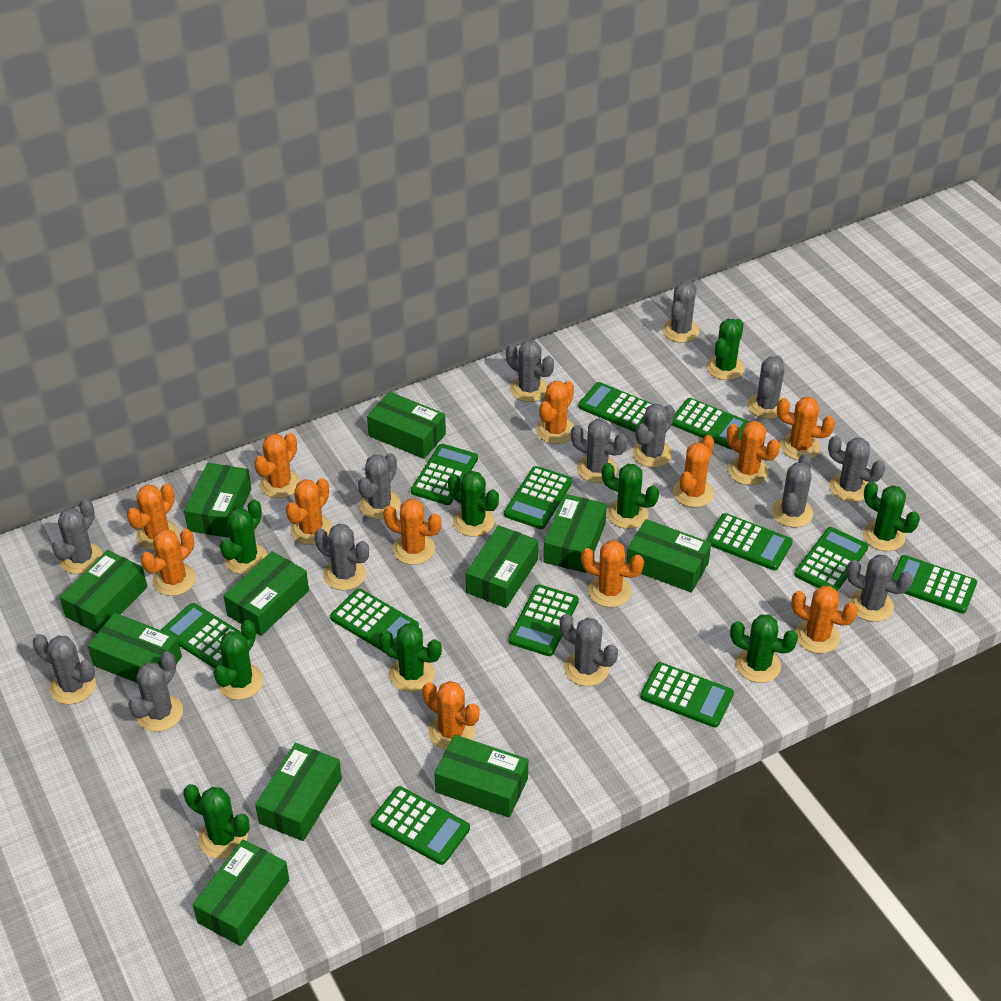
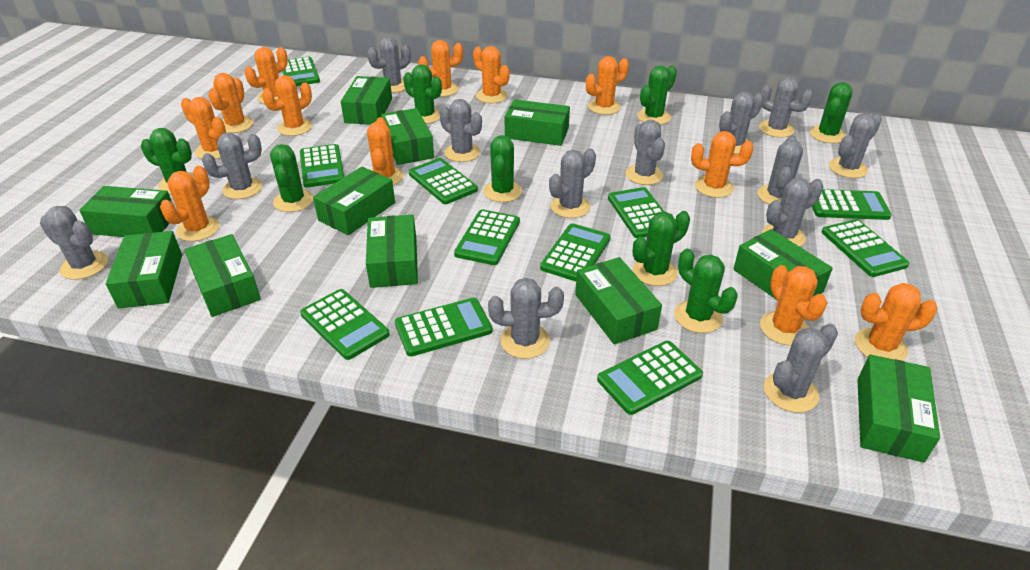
green cactus: 9 -> 8
green calculator: 12 -> 11
grey cactus: 14 -> 13

